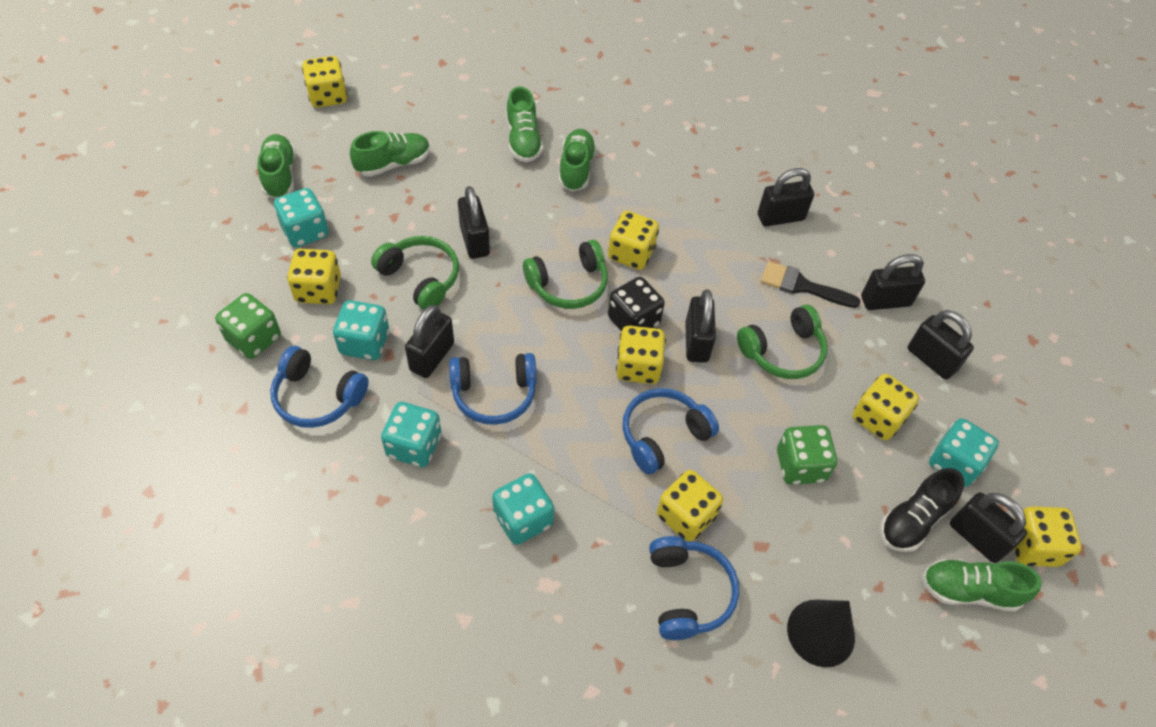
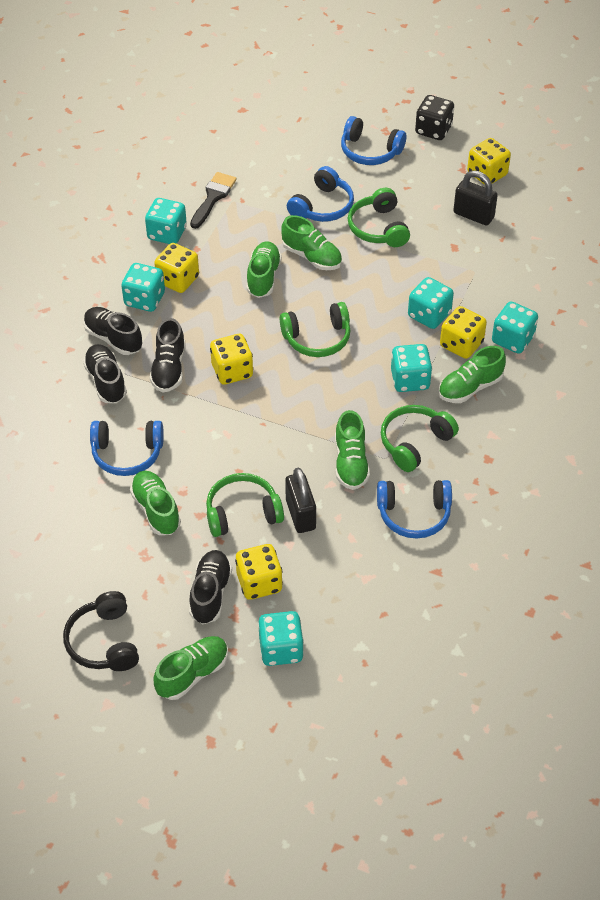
black cone: 1 -> 0
black headphones: 0 -> 1
black padlock: 7 -> 2
black shoe: 1 -> 4
green dice: 2 -> 0
green headphones: 3 -> 4
green shoe: 5 -> 6
turquoise dice: 5 -> 6
yellow dice: 7 -> 5

